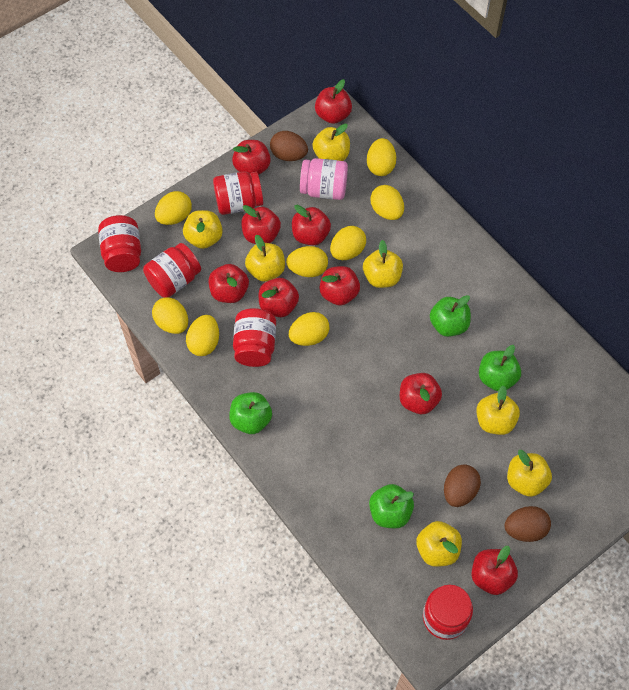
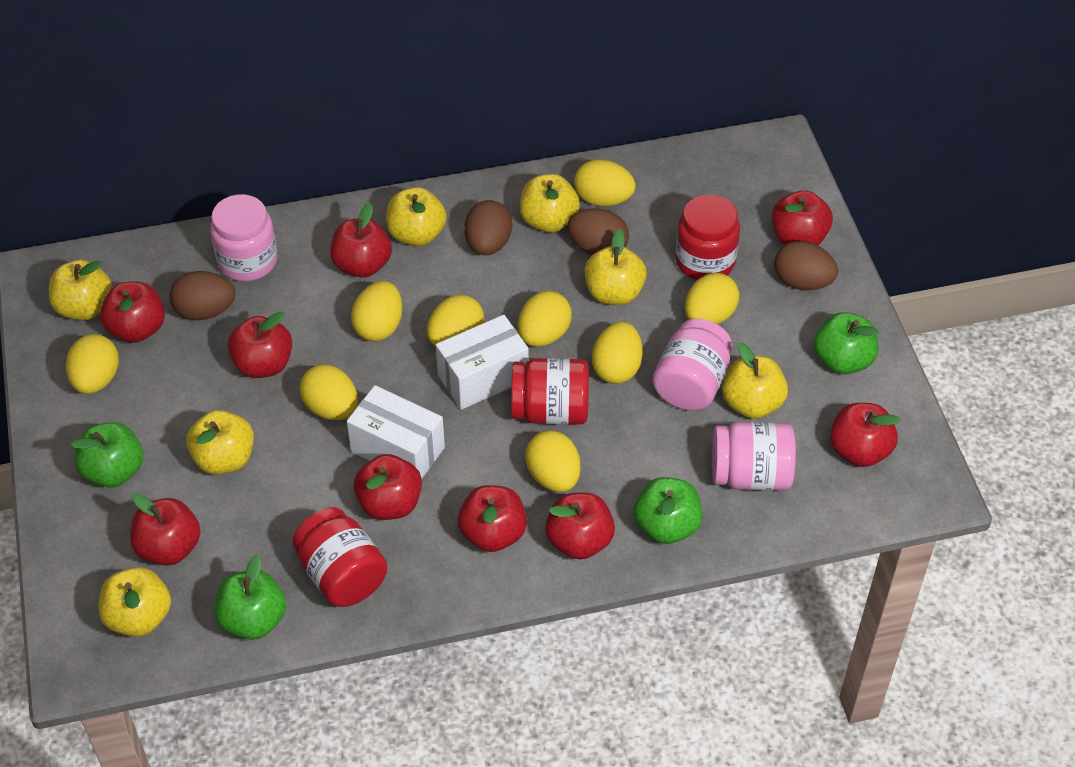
brown egg: 3 -> 4
pink jar: 1 -> 3
red jar: 5 -> 3
white box: 0 -> 2
yellow egg: 8 -> 9

